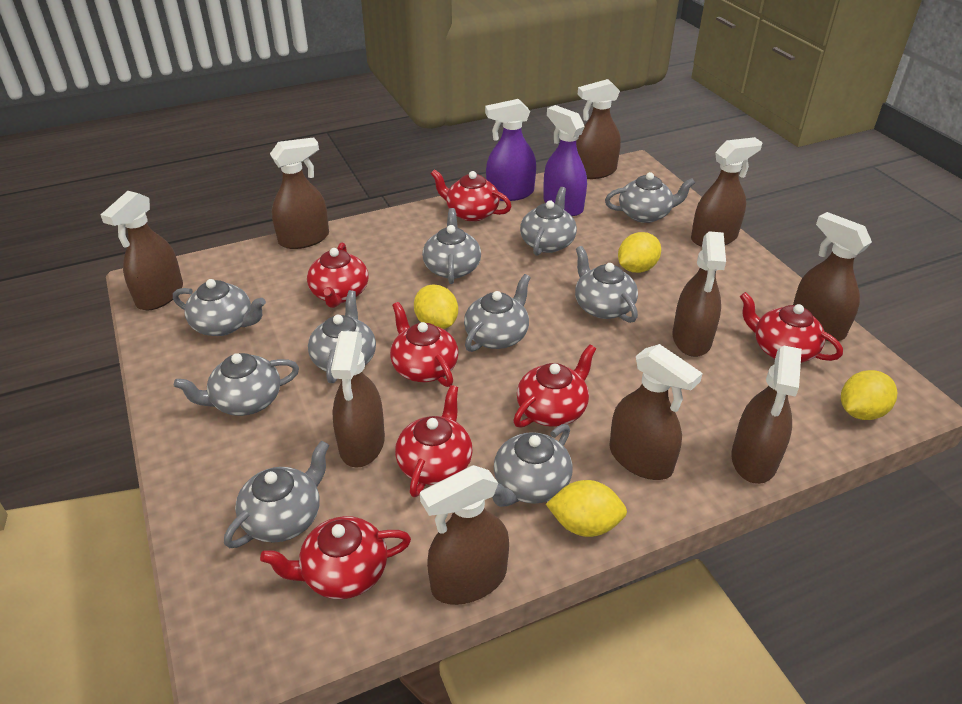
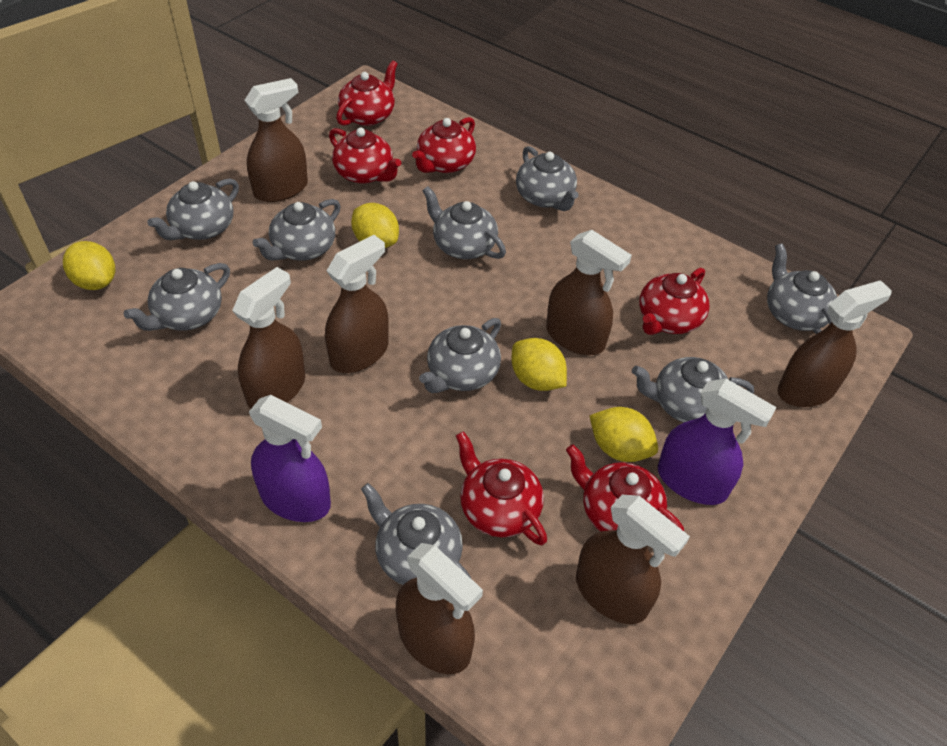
brown spray bottle: 10 -> 7
grey teapot: 10 -> 9
red teapot: 7 -> 6

